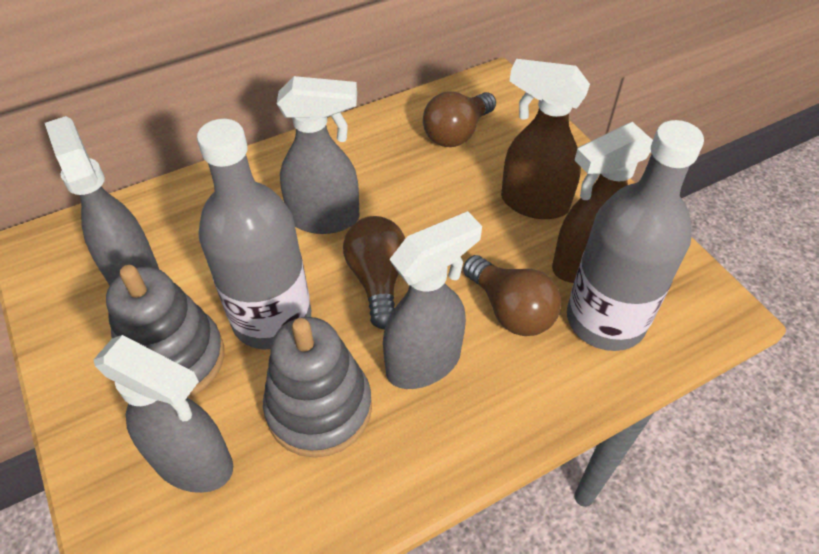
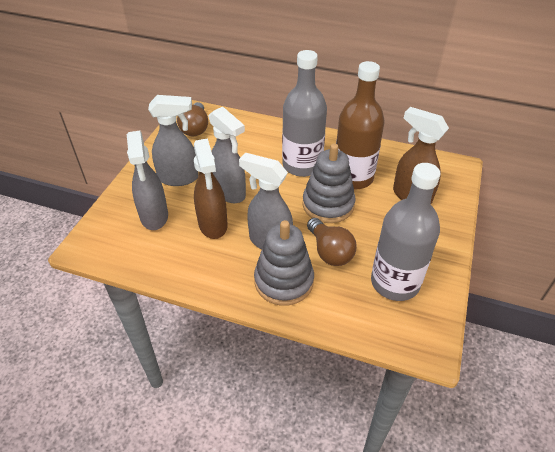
brown bottle: 0 -> 1
brown light bulb: 3 -> 2

